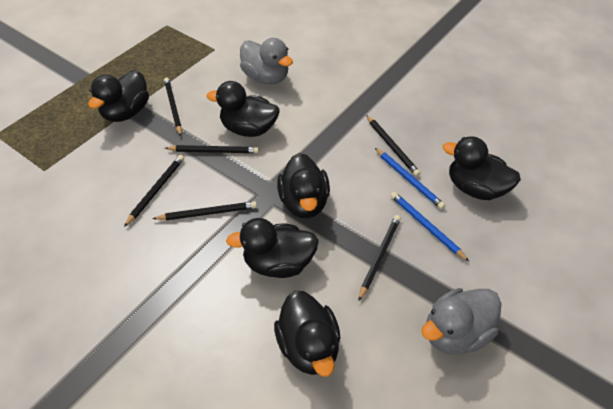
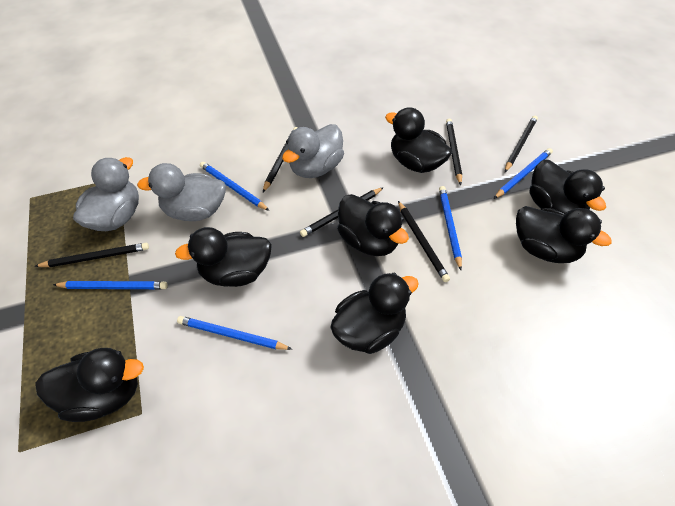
black duck: 6 -> 7
blue pencil: 2 -> 5
grey duck: 2 -> 3

